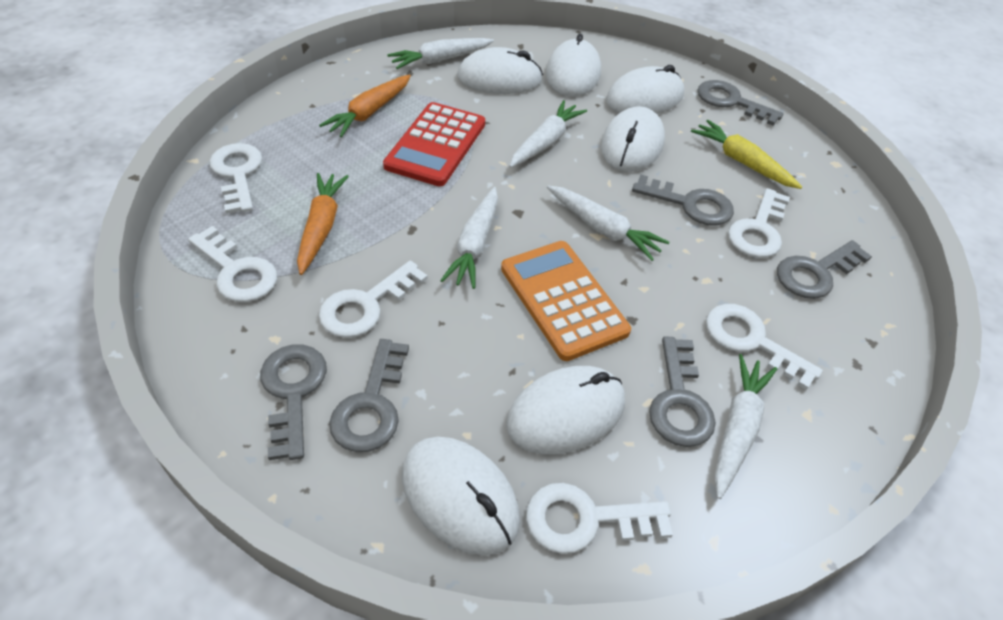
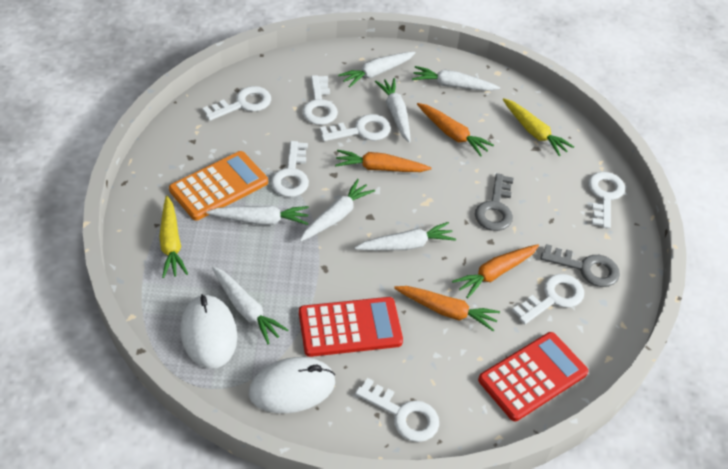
grey key: 6 -> 2
orange carrot: 2 -> 4
red calculator: 1 -> 2
white carrot: 5 -> 7
white key: 6 -> 7
white mouse: 6 -> 2
yellow carrot: 1 -> 2

